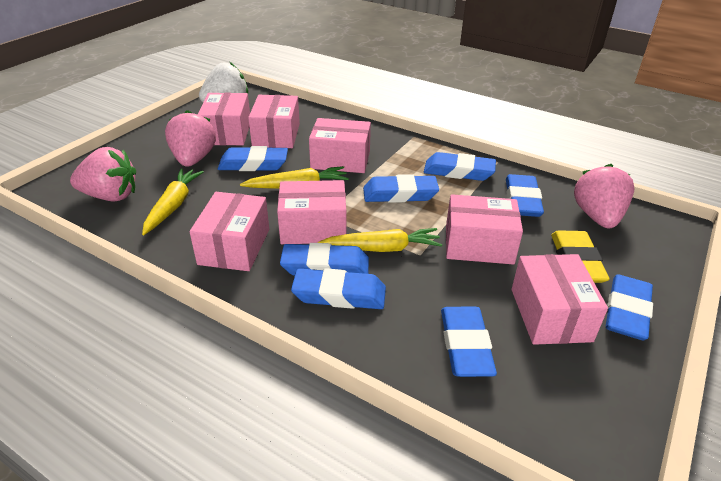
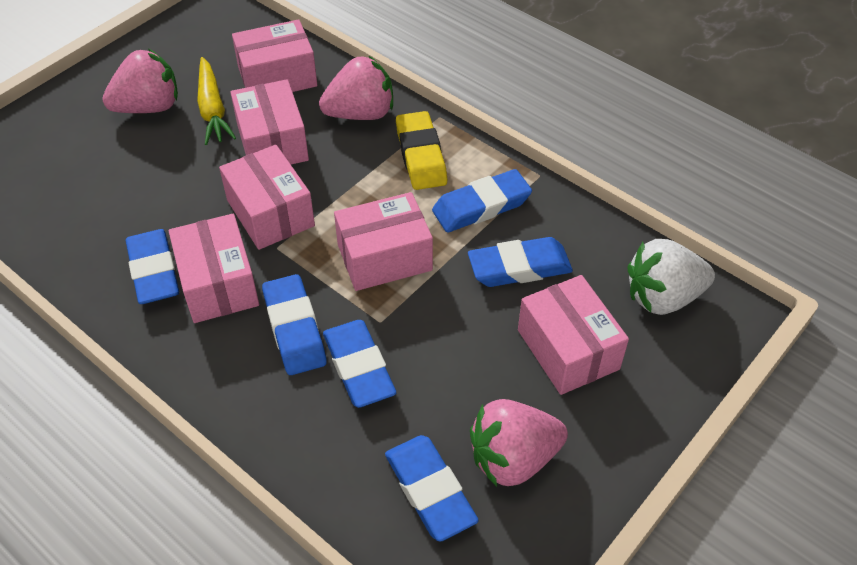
blue eraser: 8 -> 6
pink box: 7 -> 6
yellow carrot: 3 -> 1

